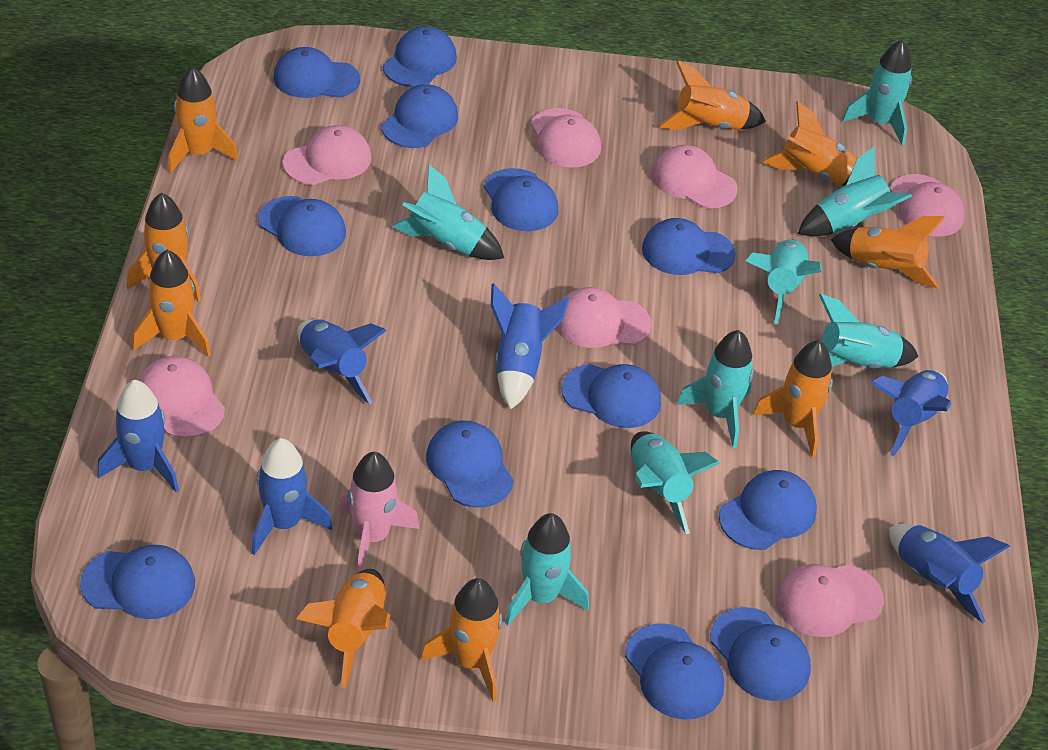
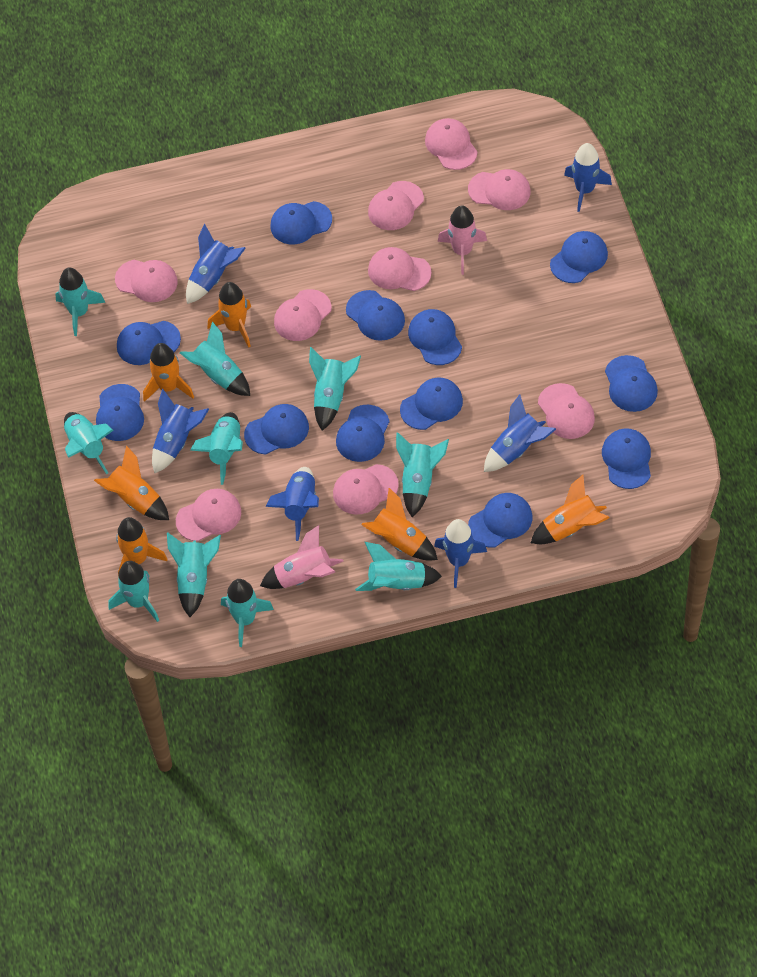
orange rocket: 9 -> 6
pink cap: 7 -> 9
pink rocket: 1 -> 2
turquoise rocket: 8 -> 10

